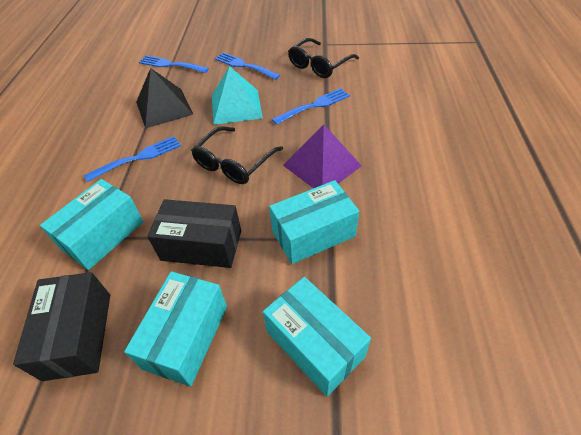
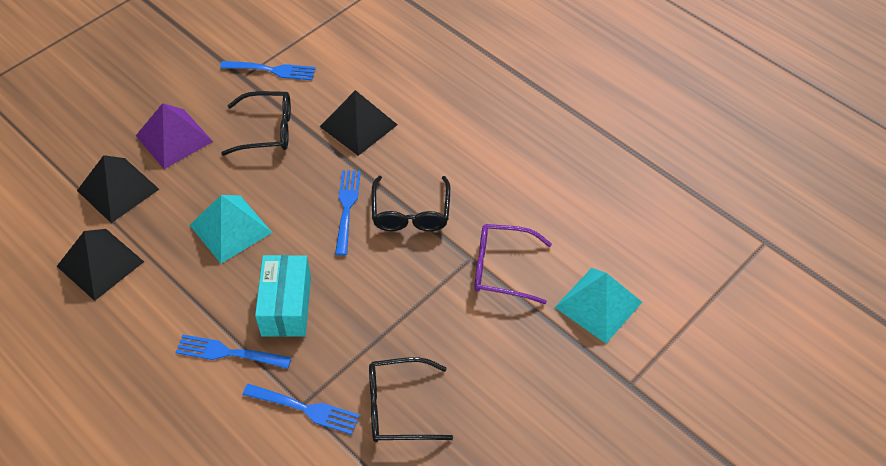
black box: 2 -> 0
black glasses: 2 -> 3
black pyramid: 1 -> 3
purple glasses: 0 -> 1
turquoise box: 4 -> 1
turquoise pyramid: 1 -> 2

